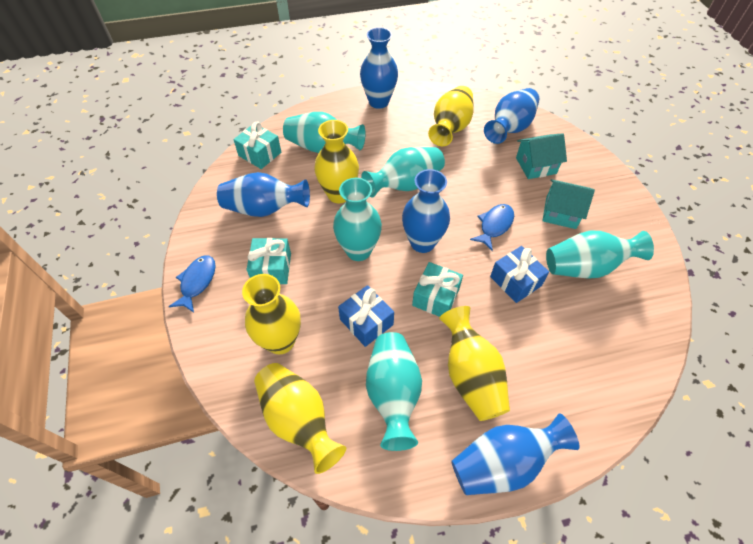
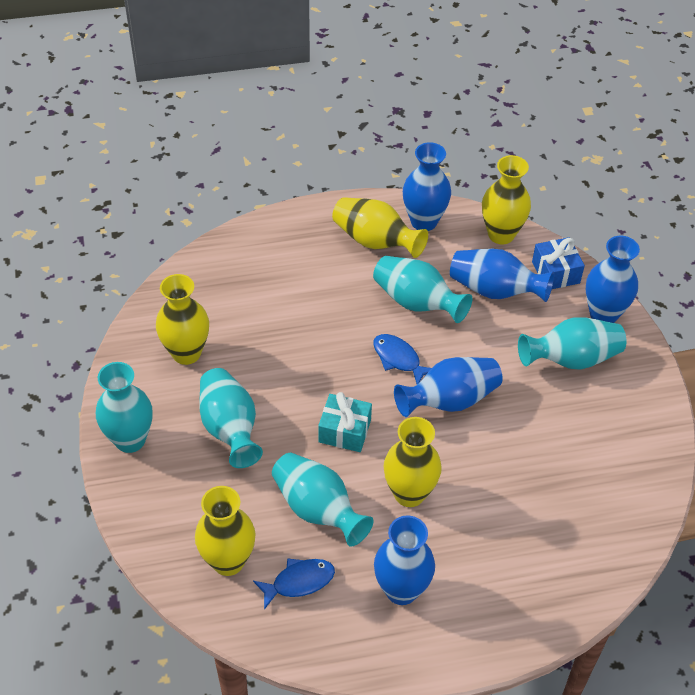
blue gift: 2 -> 1
turquoise gift: 3 -> 1
turquoise house: 2 -> 0

